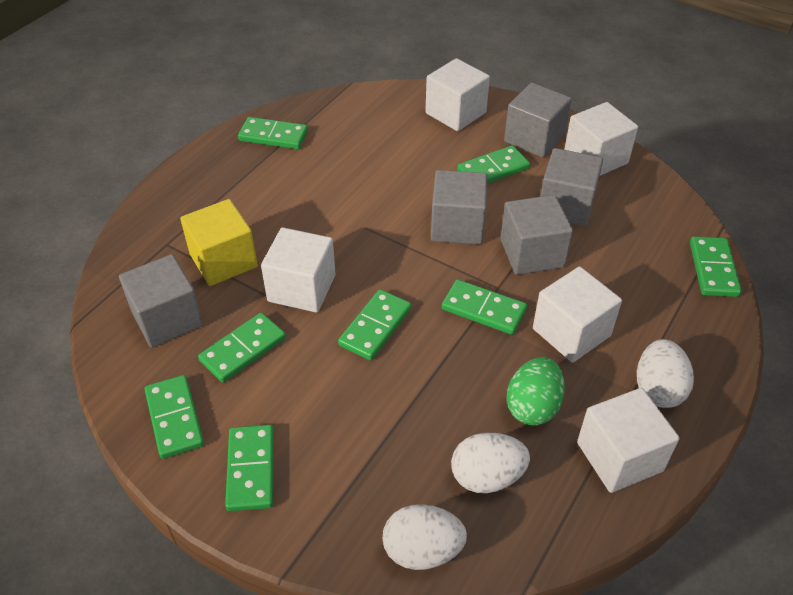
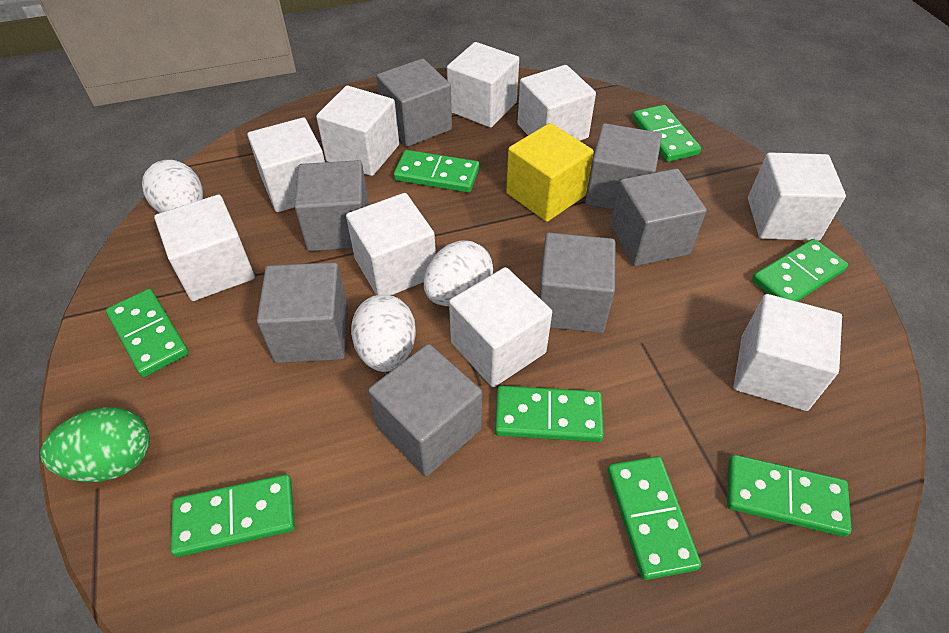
grey cube: 5 -> 7
white cube: 5 -> 9

